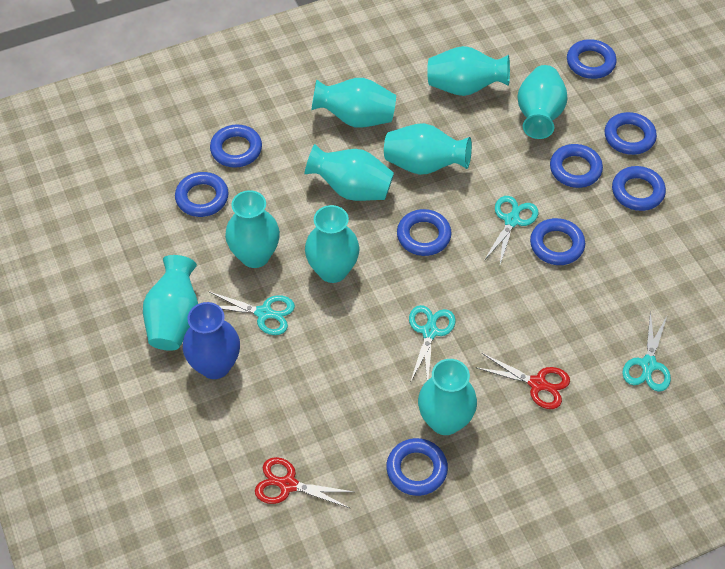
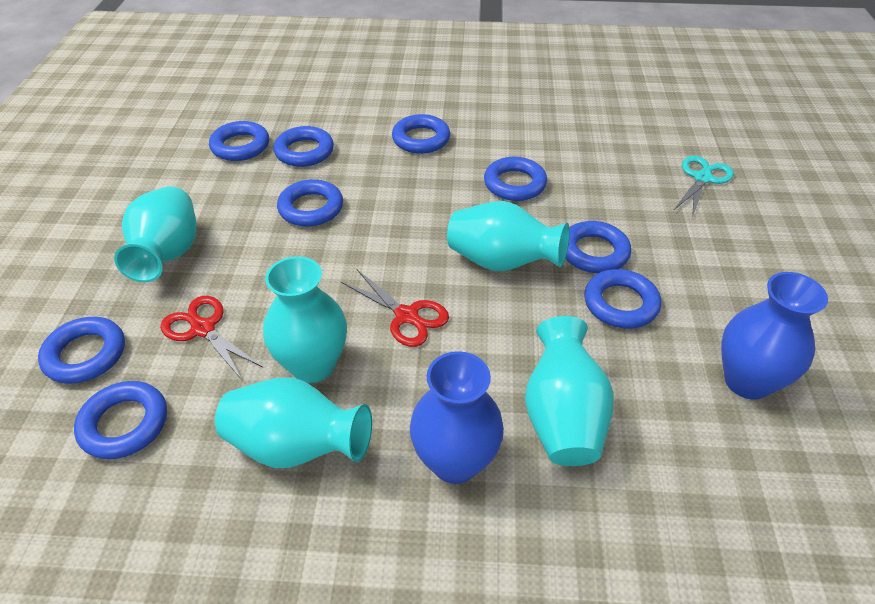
blue vase: 1 -> 2
turquoise scissors: 4 -> 1
turquoise vase: 9 -> 5

